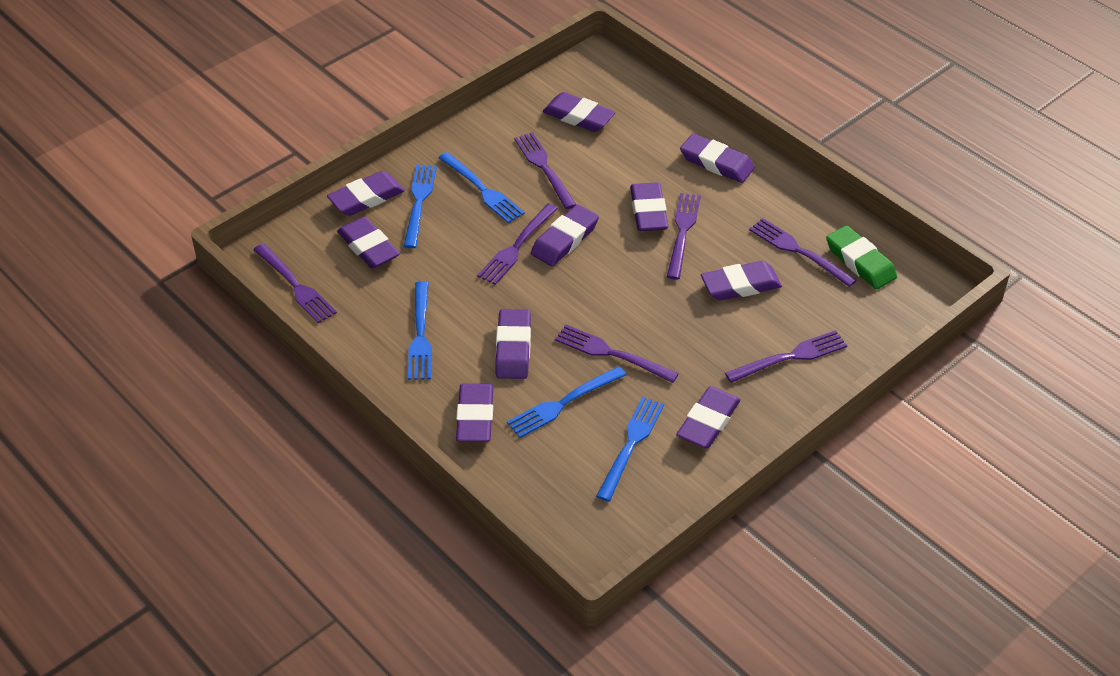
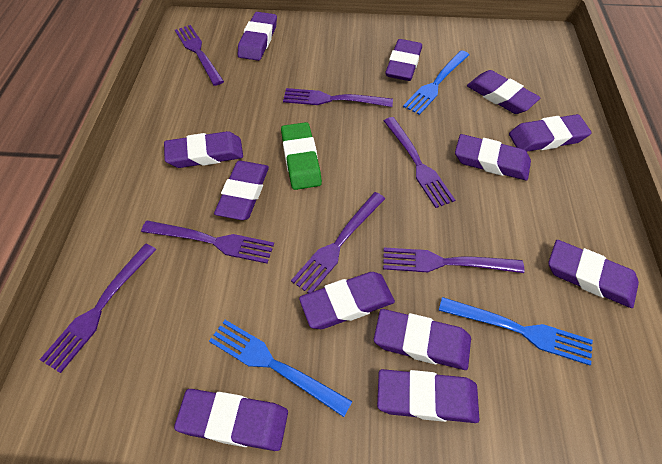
blue fork: 5 -> 3
purple eraser: 10 -> 12

